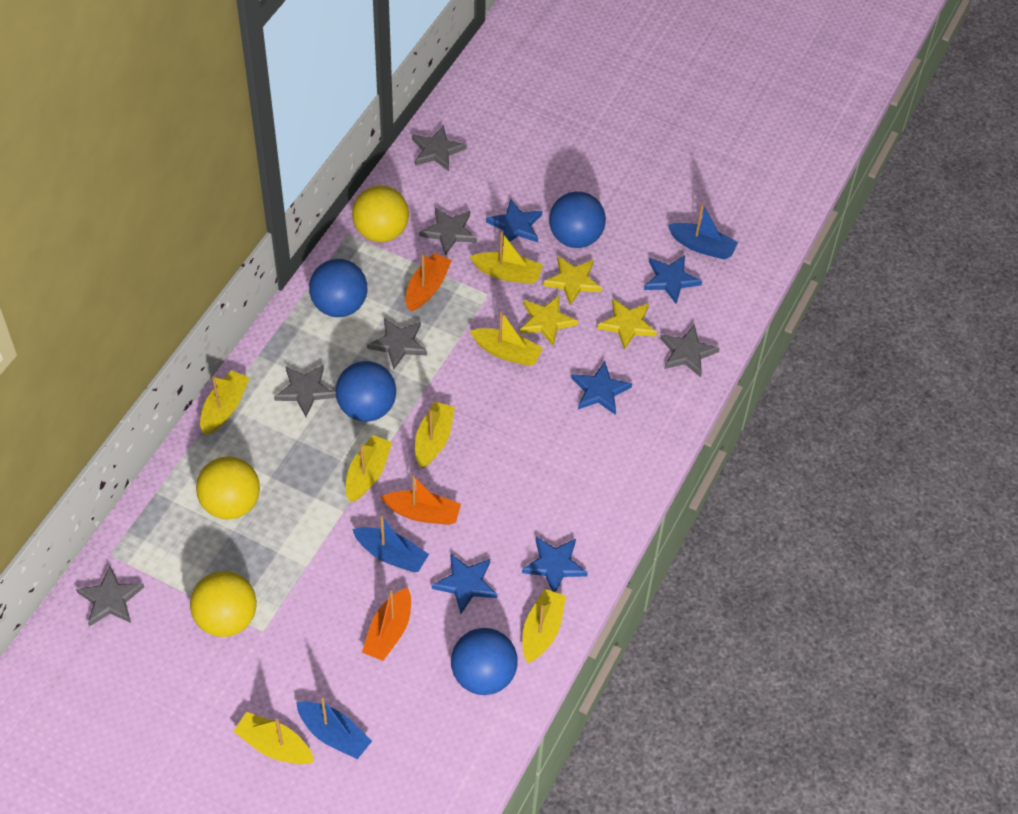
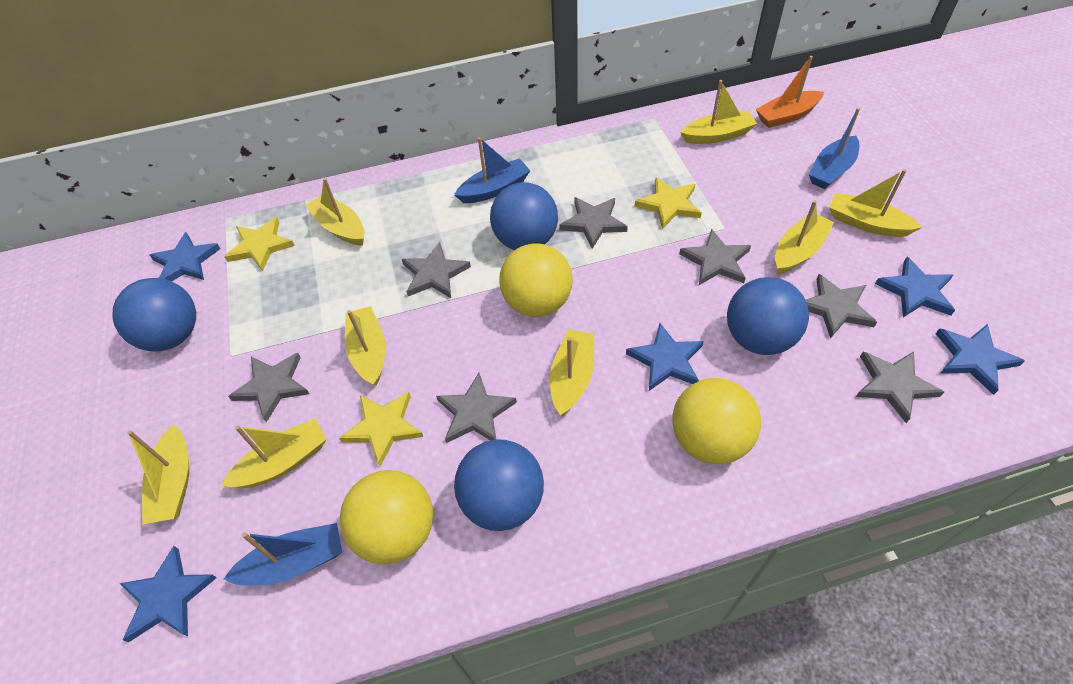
grey star: 6 -> 7
orange boat: 3 -> 1
yellow boat: 7 -> 8

